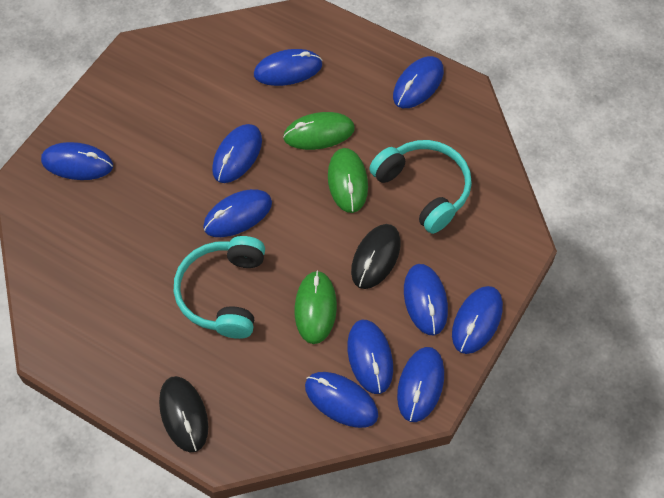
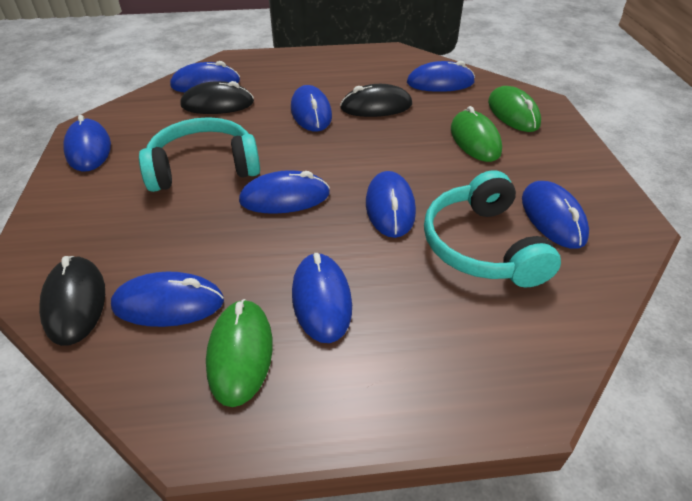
black mouse: 2 -> 3
blue mouse: 10 -> 9

